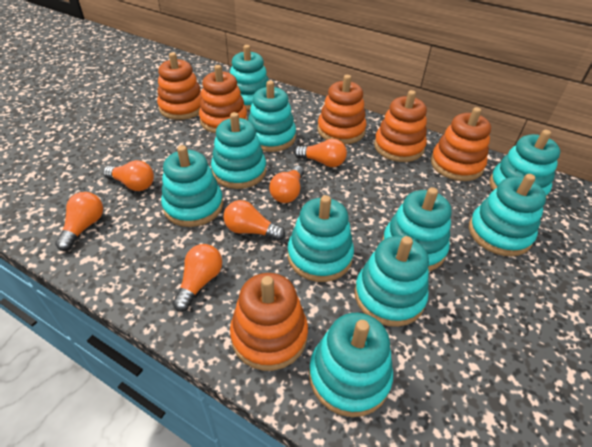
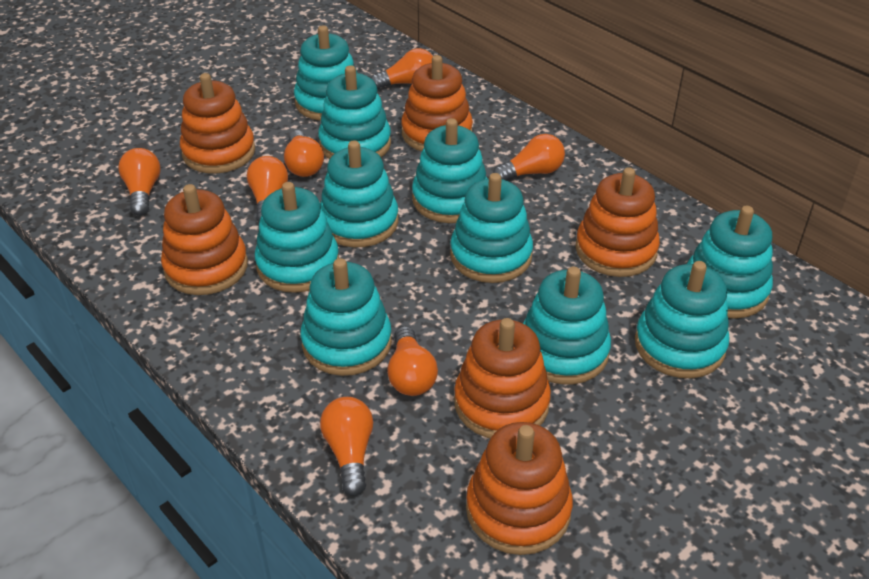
orange light bulb: 6 -> 7

